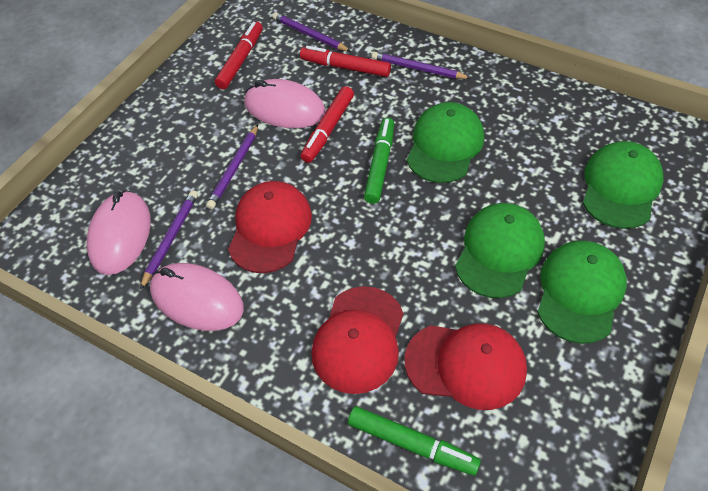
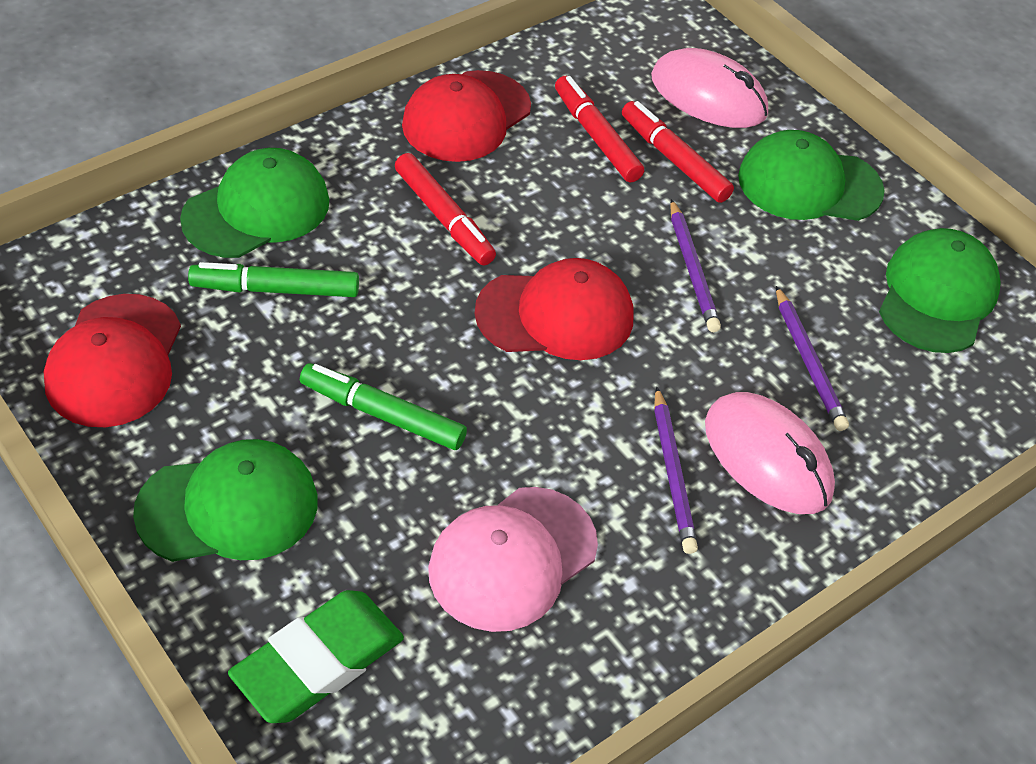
green eraser: 0 -> 1
pink cap: 0 -> 1
pink mouse: 3 -> 2
purple pencil: 4 -> 3

